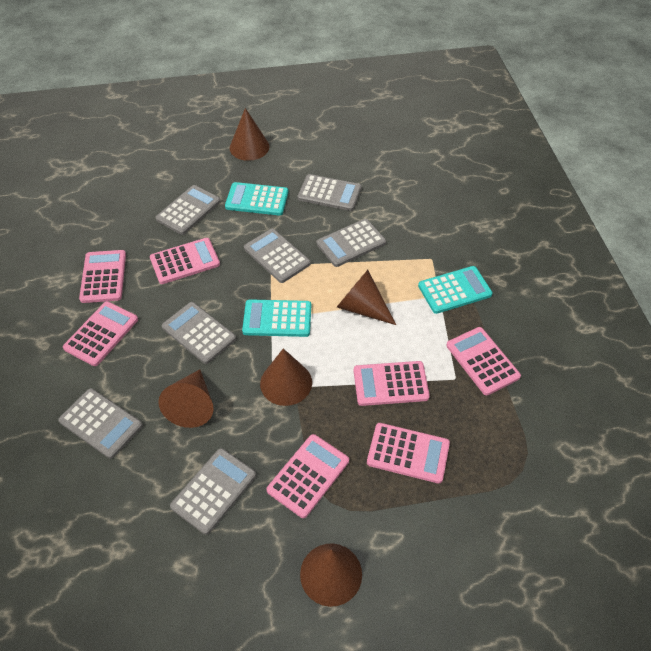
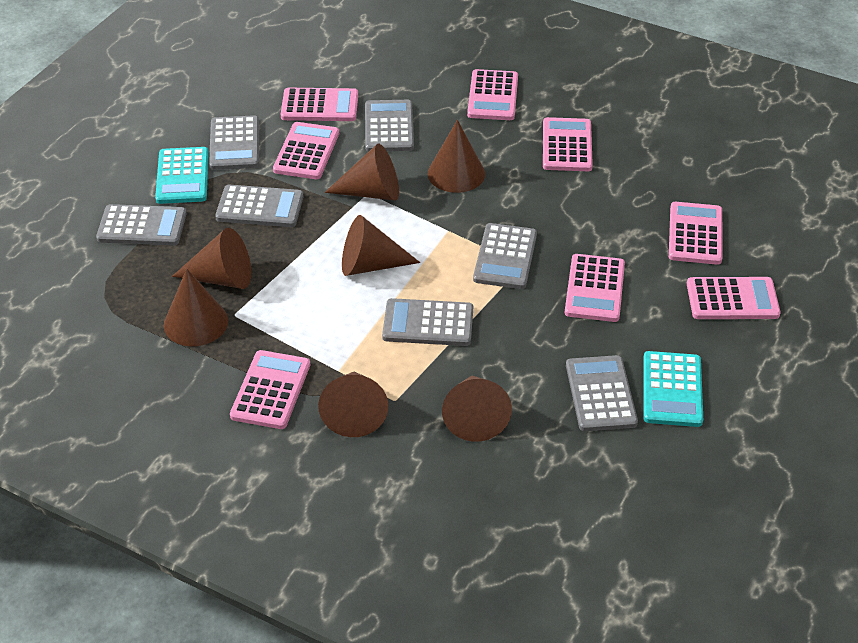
brown cone: 5 -> 7
pink calculator: 7 -> 8
turquoise calculator: 3 -> 2

